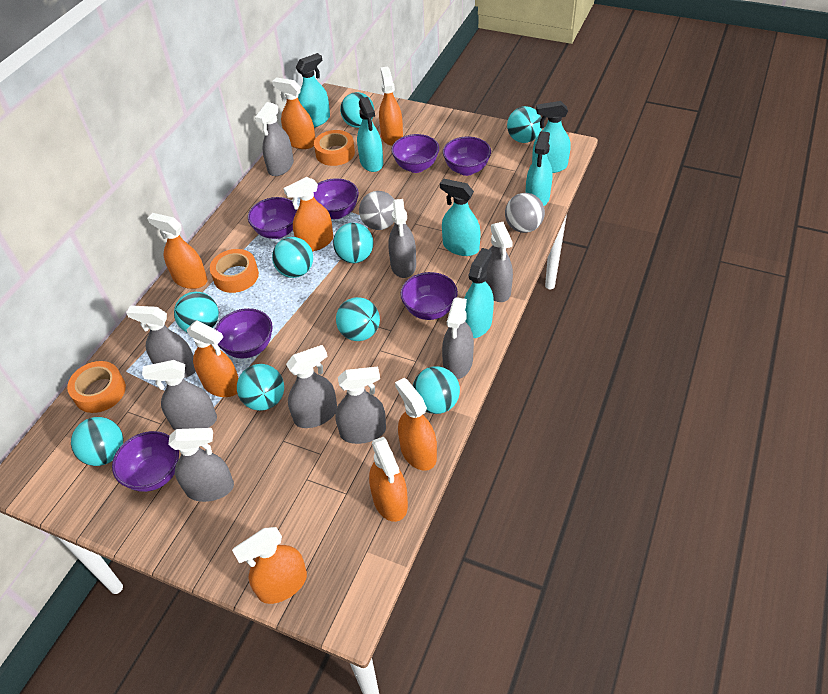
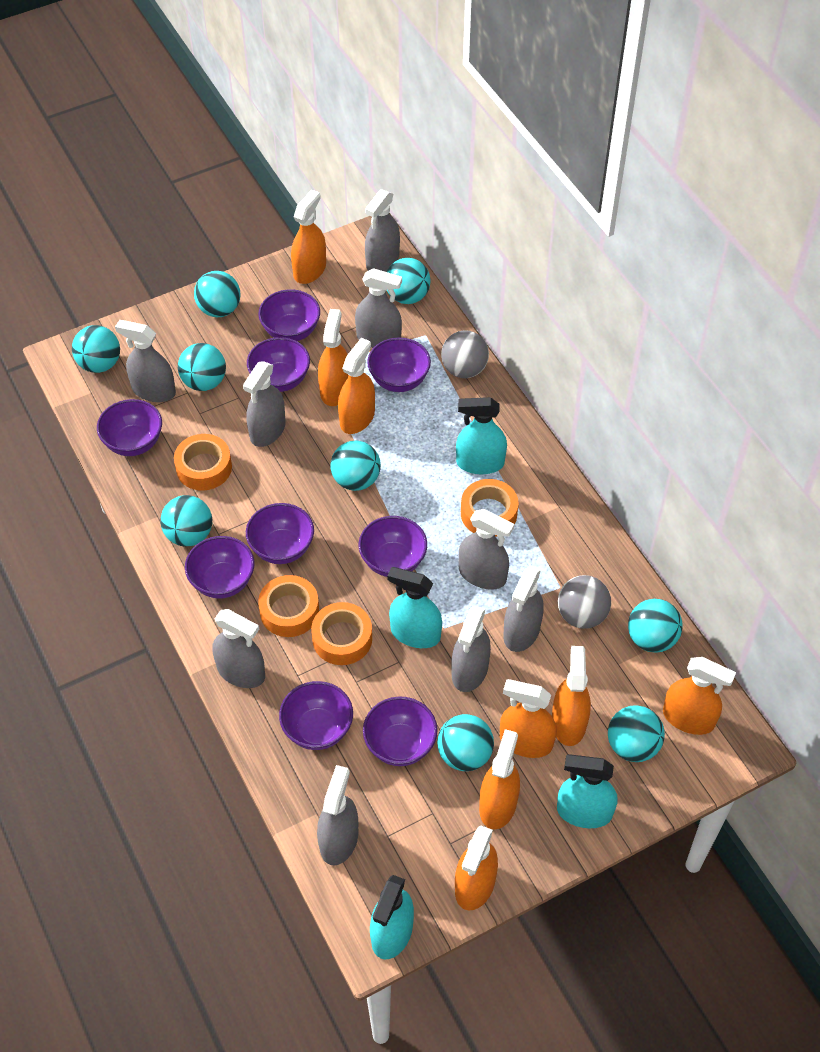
orange tape: 3 -> 4
purple bowl: 7 -> 9
turquoise spray bottle: 6 -> 4

